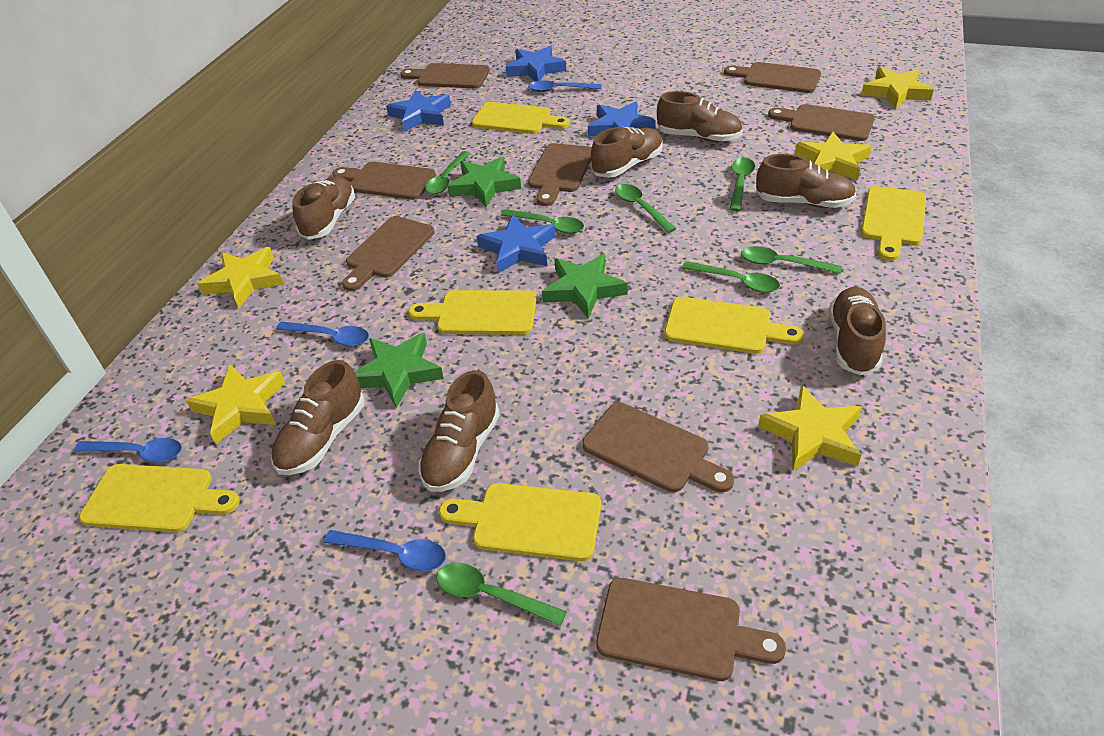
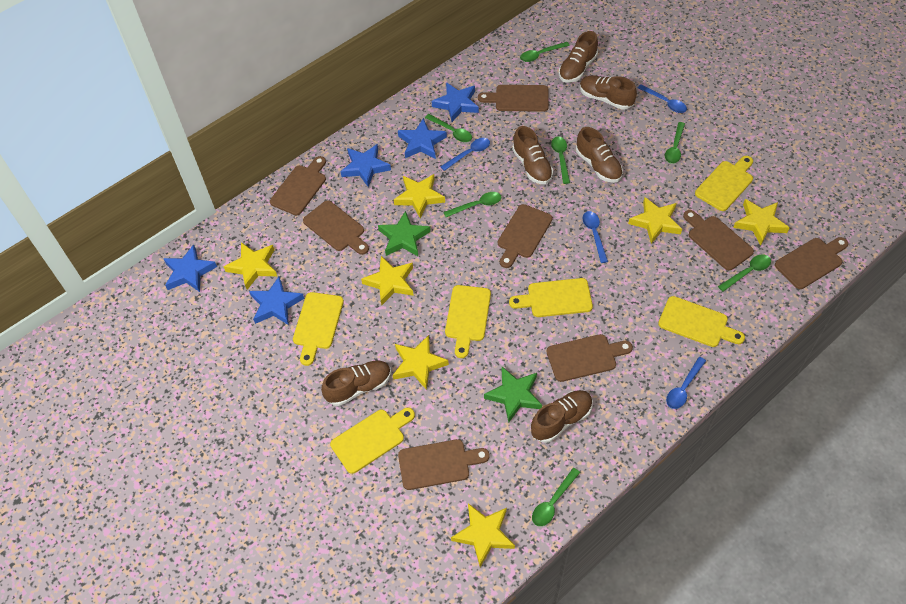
blue star: 4 -> 5
brown shoe: 7 -> 6
green star: 3 -> 2
yellow star: 5 -> 7

